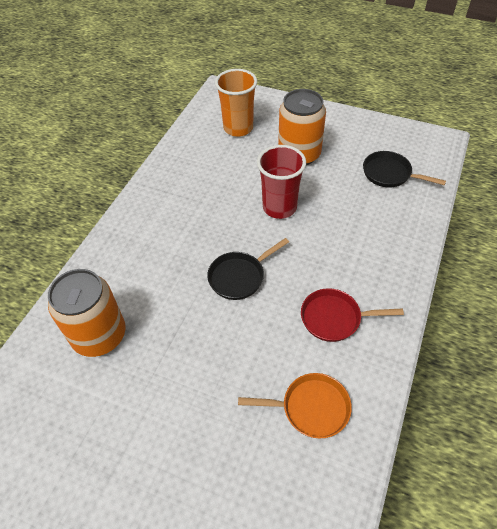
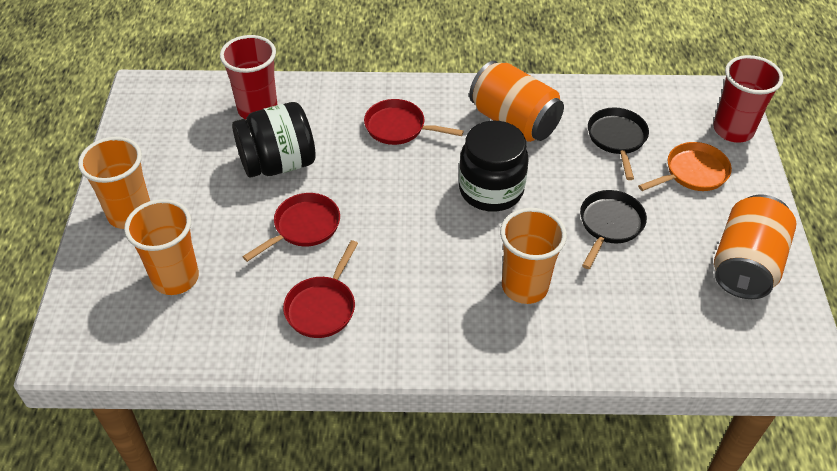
black jar: 0 -> 2
orange cup: 1 -> 3
red cup: 1 -> 2
red pan: 1 -> 3

